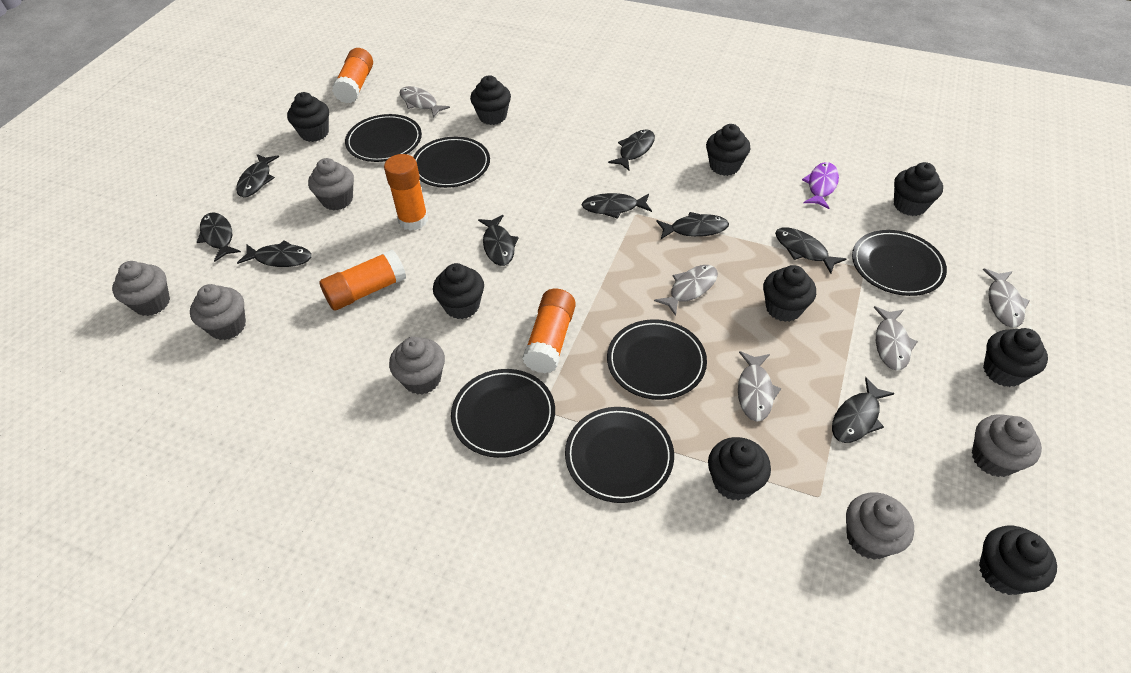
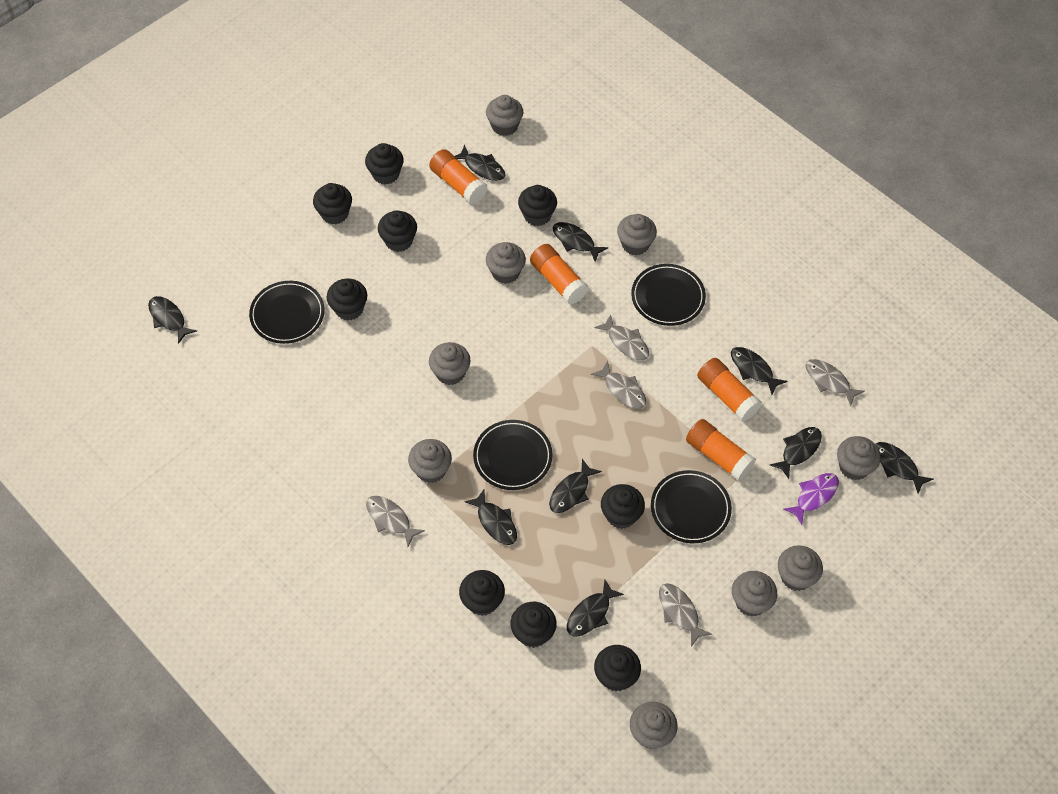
black plate: 6 -> 4
grey cupcake: 6 -> 9

